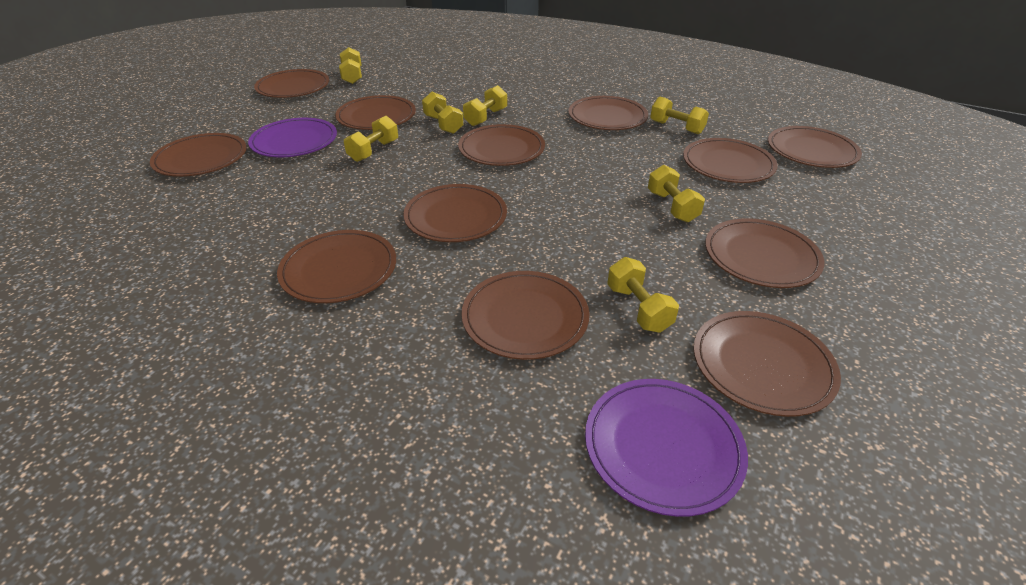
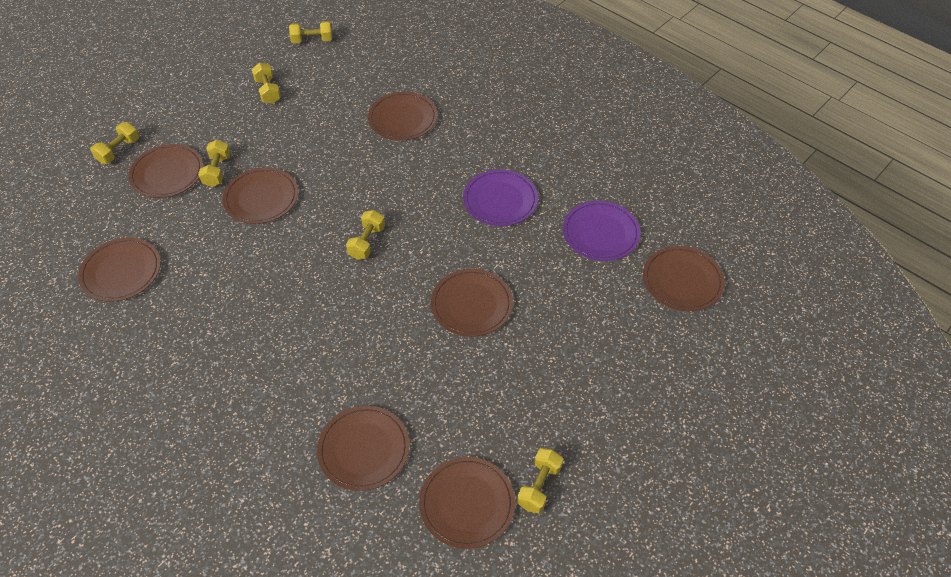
brown plate: 12 -> 8
yellow dumbbell: 7 -> 6

